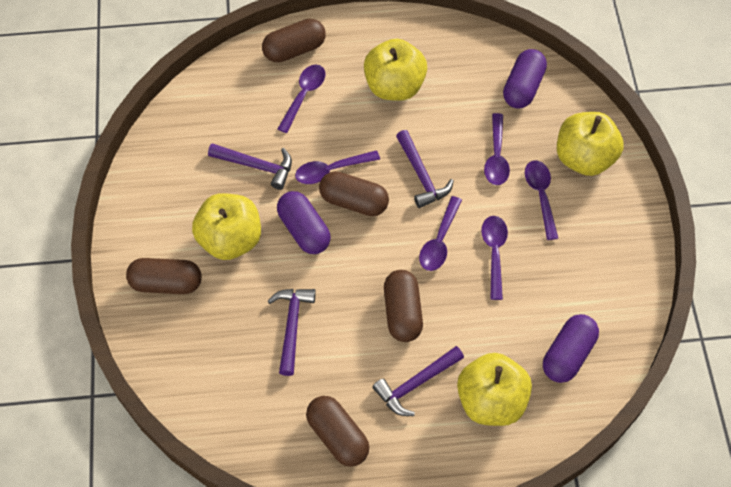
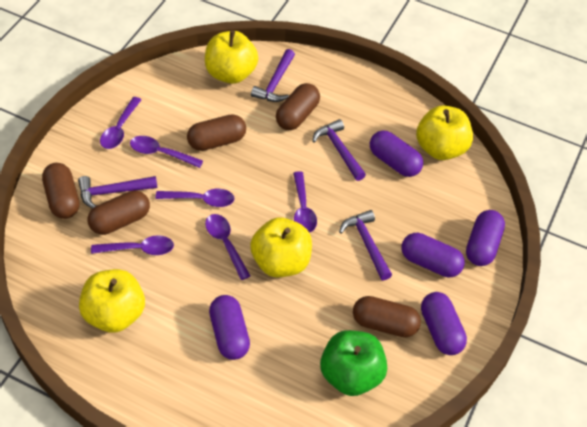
green apple: 0 -> 1
purple capsule: 3 -> 5

